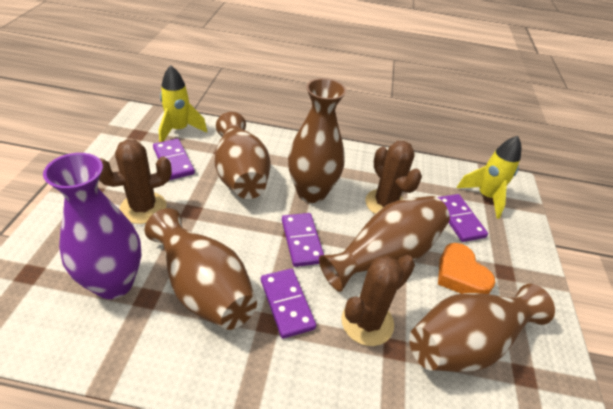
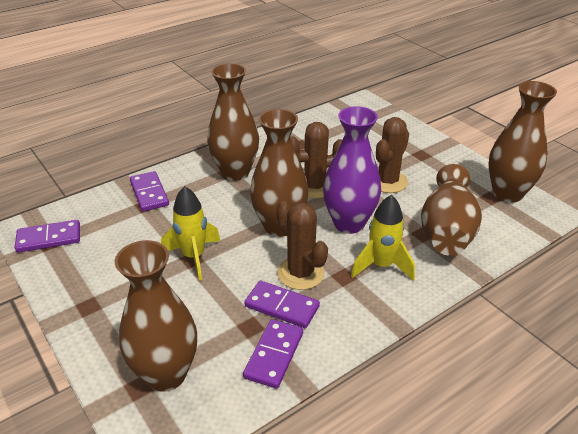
orange heart: 1 -> 0

